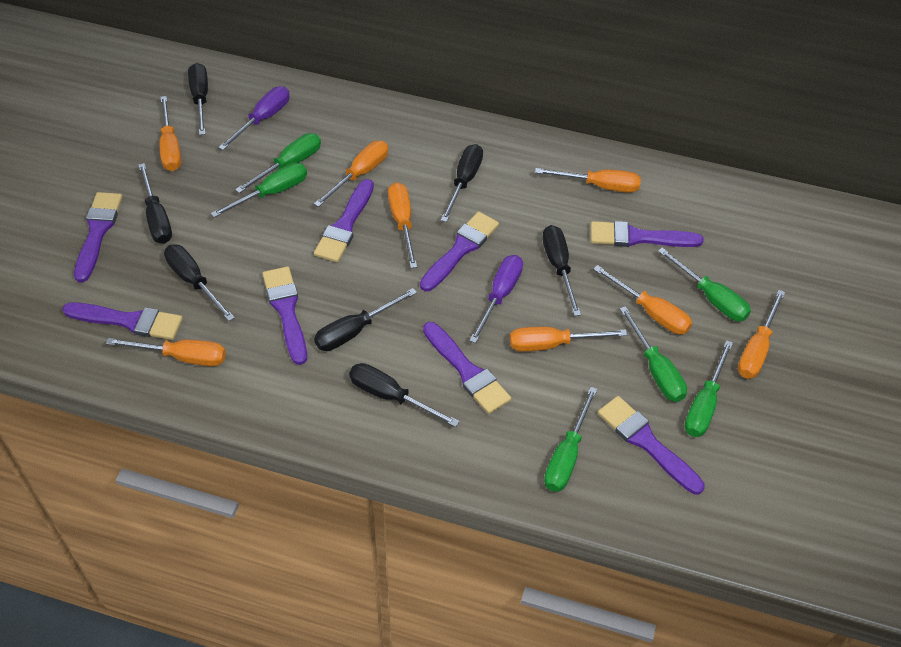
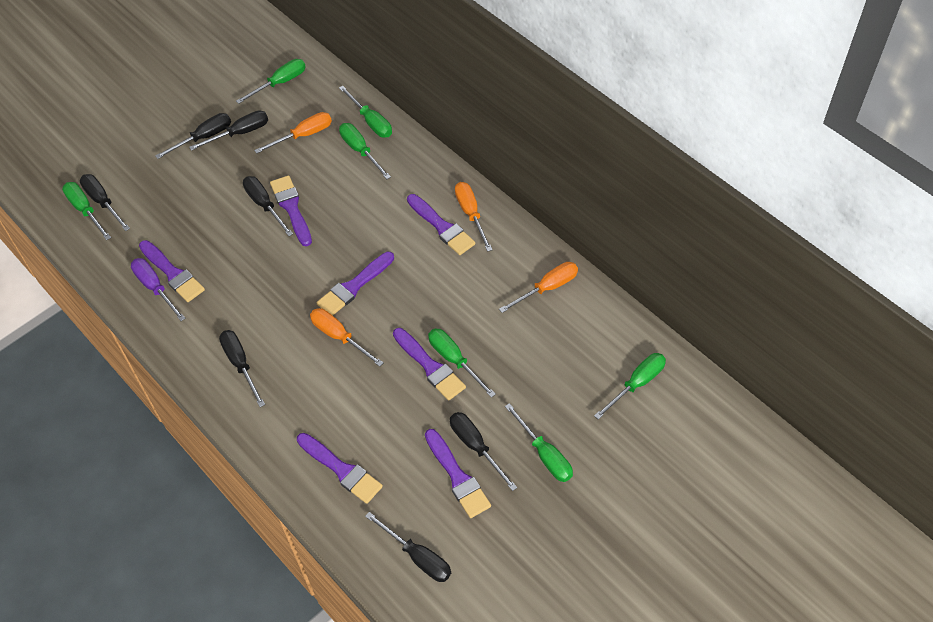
green screwdriver: 6 -> 7
orange screwdriver: 8 -> 4
purple brush: 8 -> 7
purple screwdriver: 2 -> 1

